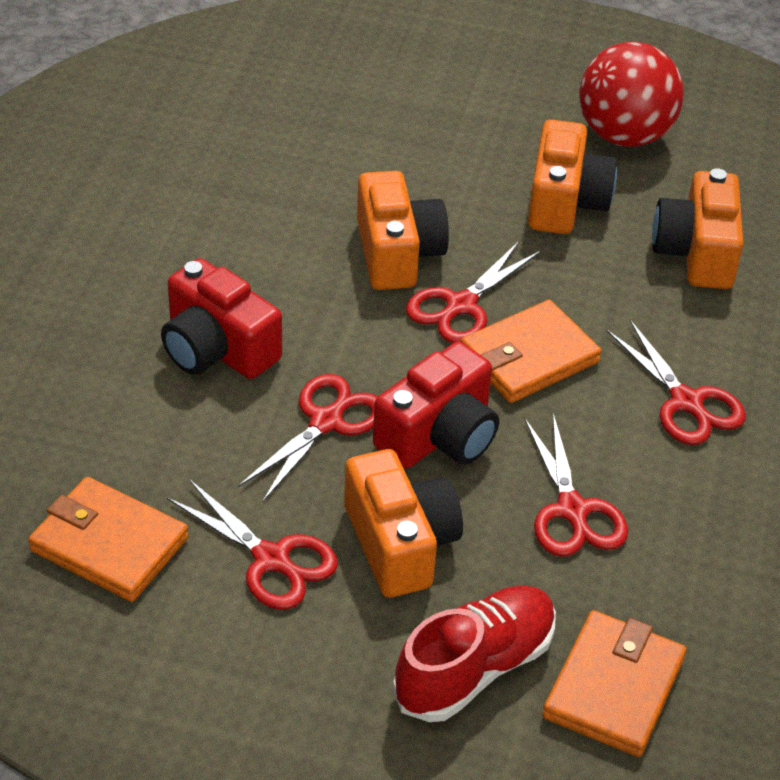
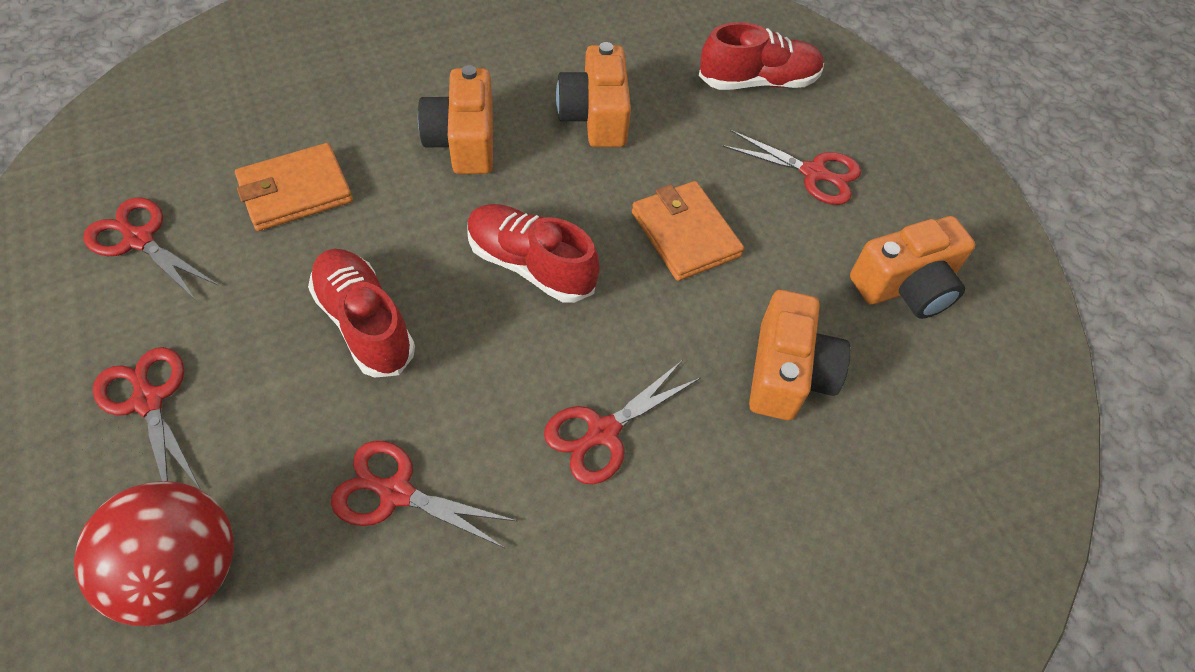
orange wallet: 3 -> 2
red camera: 2 -> 0
red shoe: 1 -> 3

